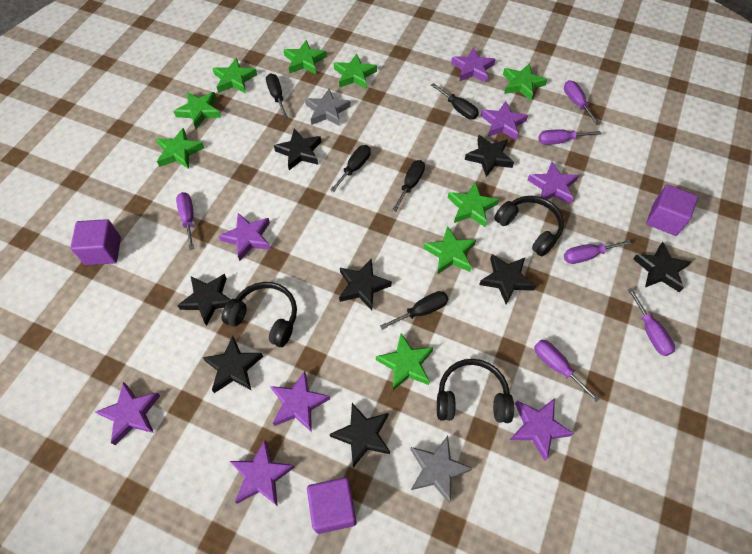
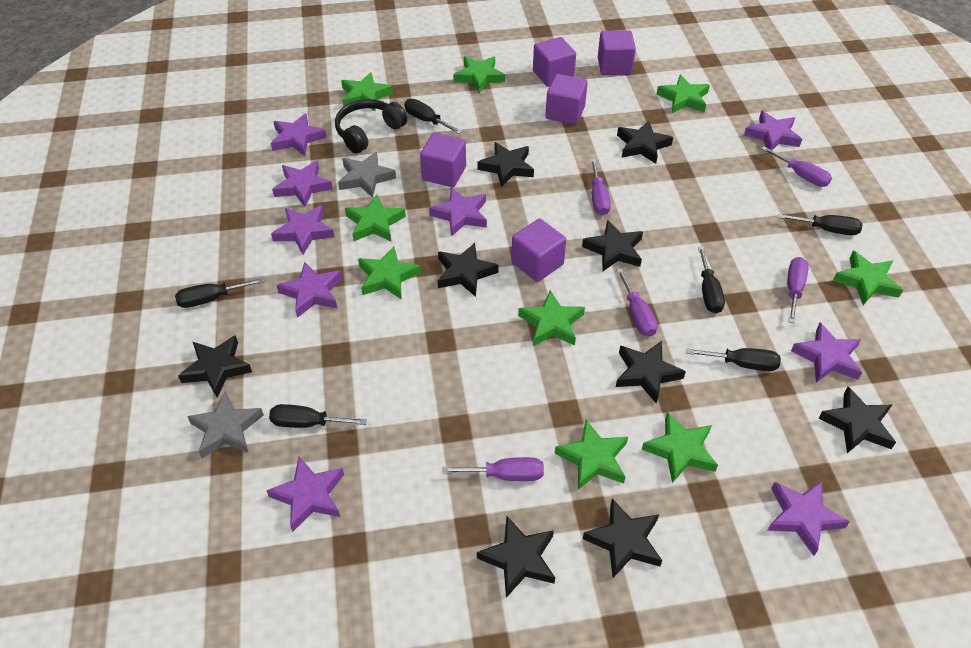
black headphones: 3 -> 1
black screwdriver: 5 -> 6
black star: 8 -> 9
purple cube: 3 -> 5
purple screwdriver: 6 -> 5
purple star: 8 -> 9

